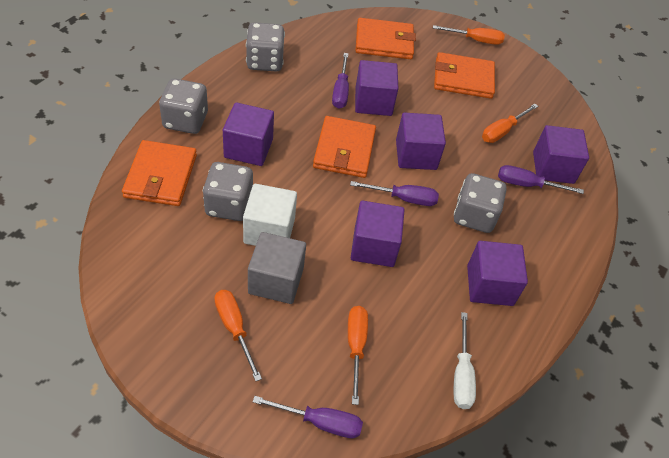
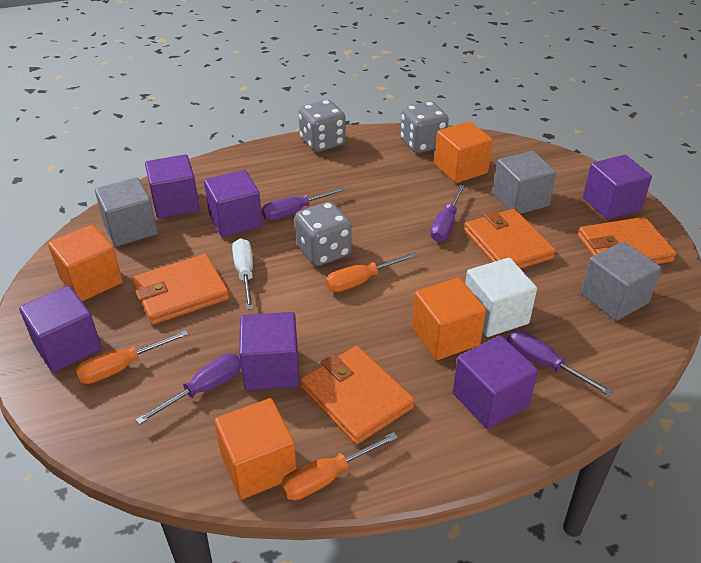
grey cube: 1 -> 3
grey dice: 4 -> 3
orange cube: 0 -> 4
orange screwdriver: 4 -> 3

